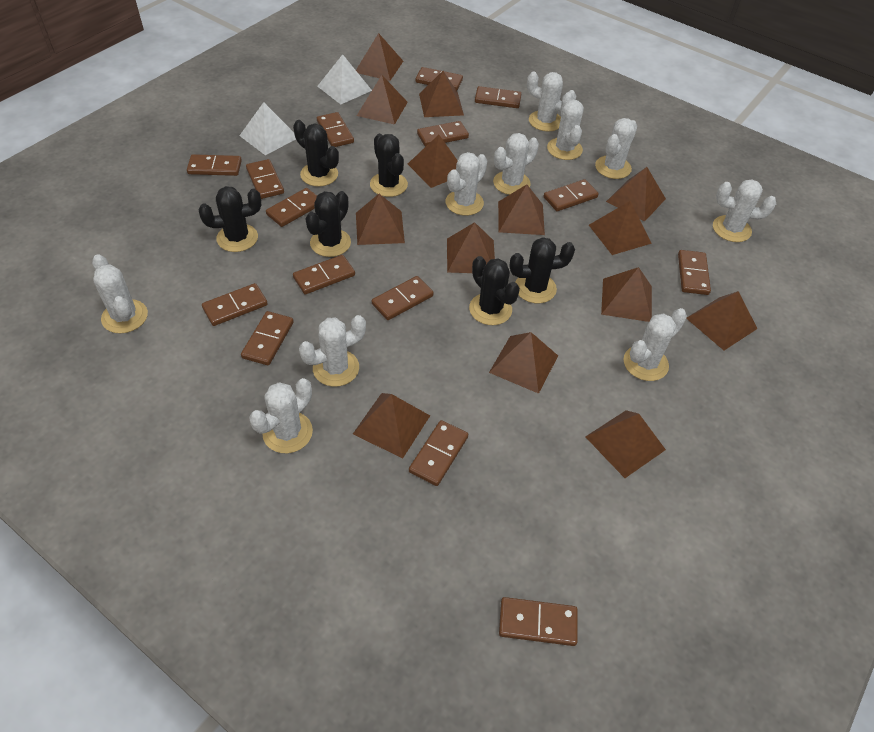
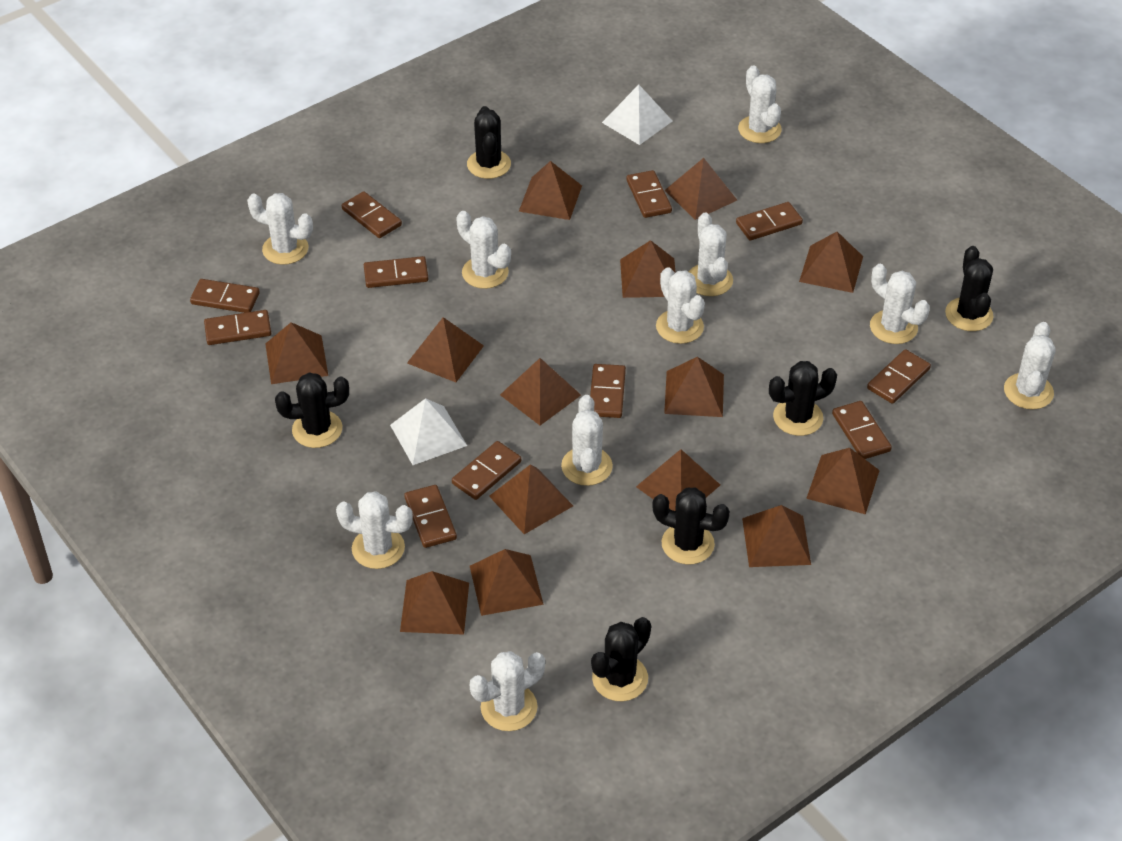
brown domino: 15 -> 11

